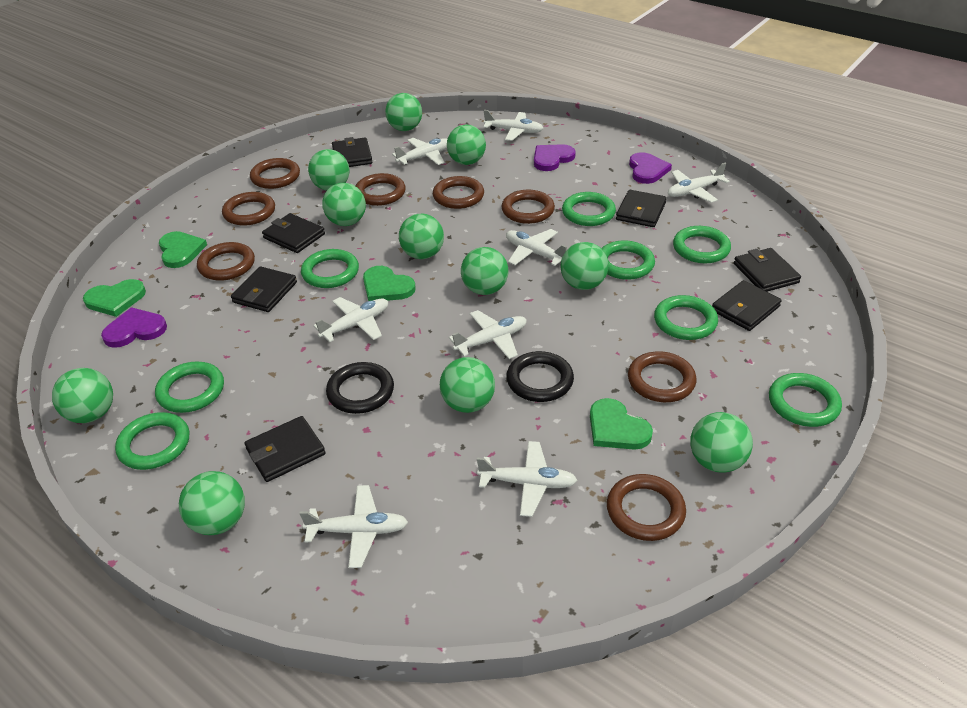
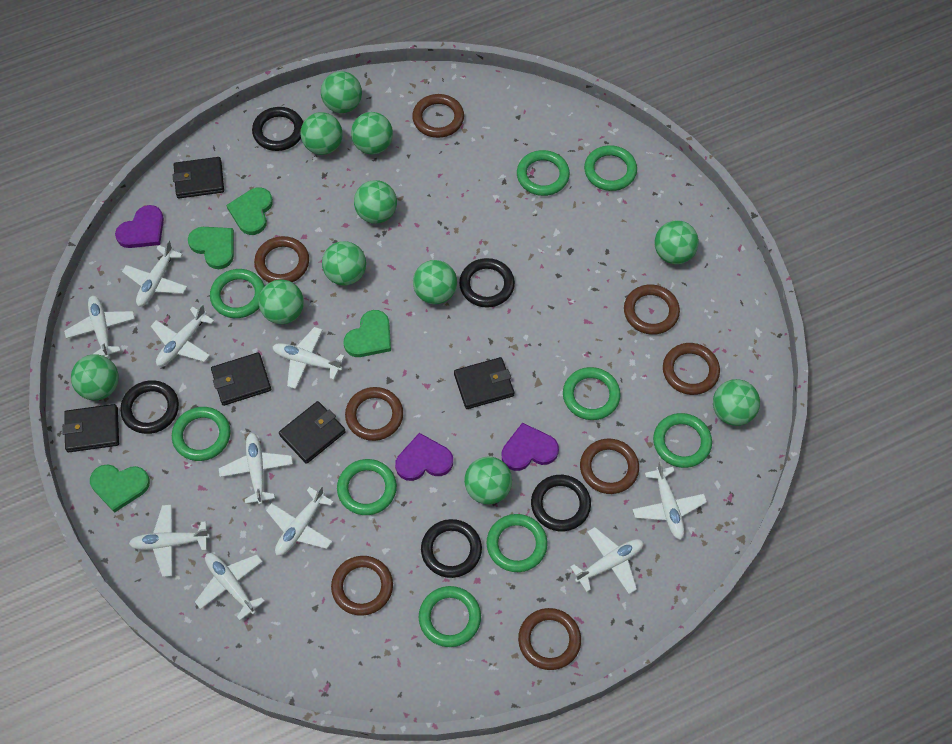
black ring: 2 -> 5
black wallet: 7 -> 5
green ring: 8 -> 9
white plane: 8 -> 10

